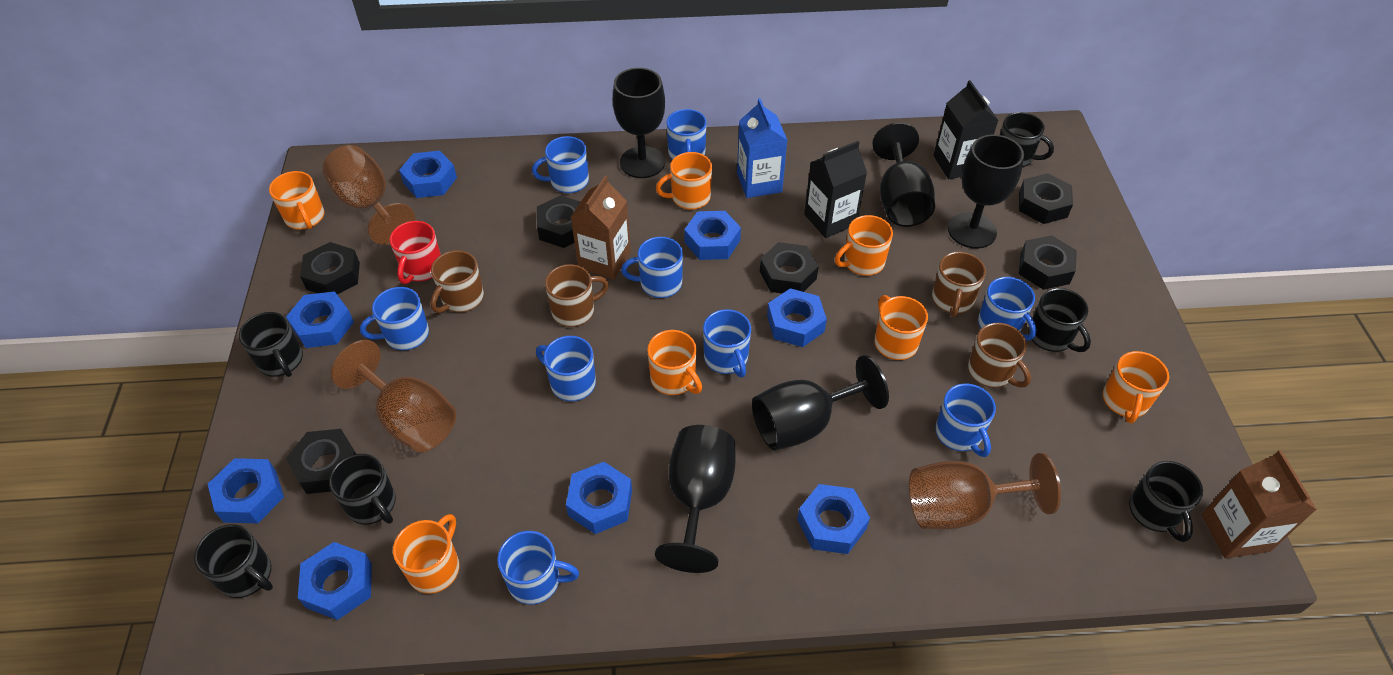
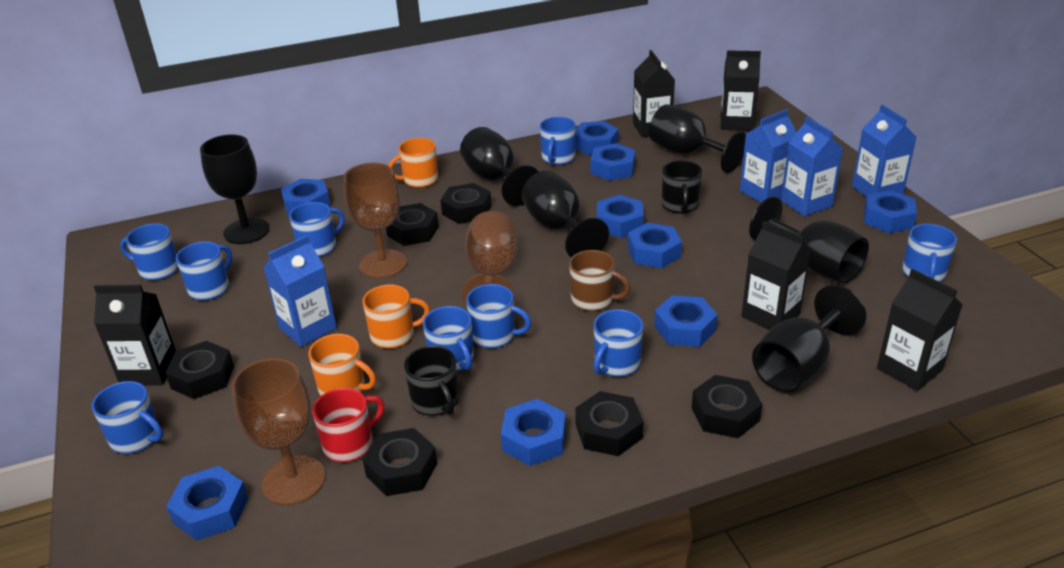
black carton: 2 -> 5
black goblet: 5 -> 6
black mug: 6 -> 2
blue carton: 1 -> 4
blue nut: 8 -> 9
brown carton: 2 -> 0
brown mug: 4 -> 1
orange mug: 7 -> 3

